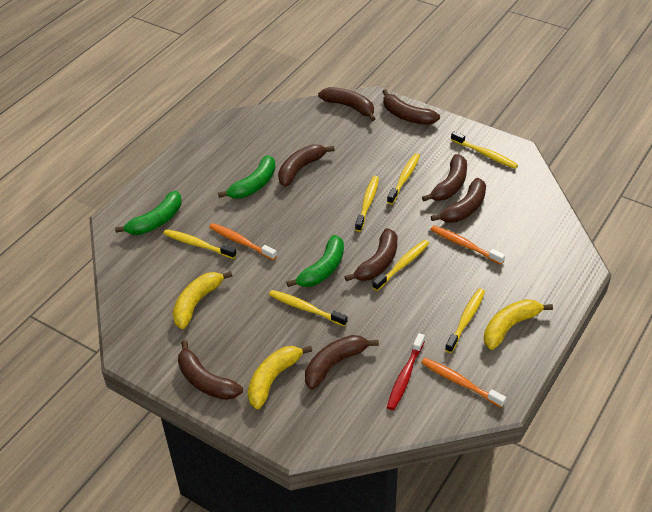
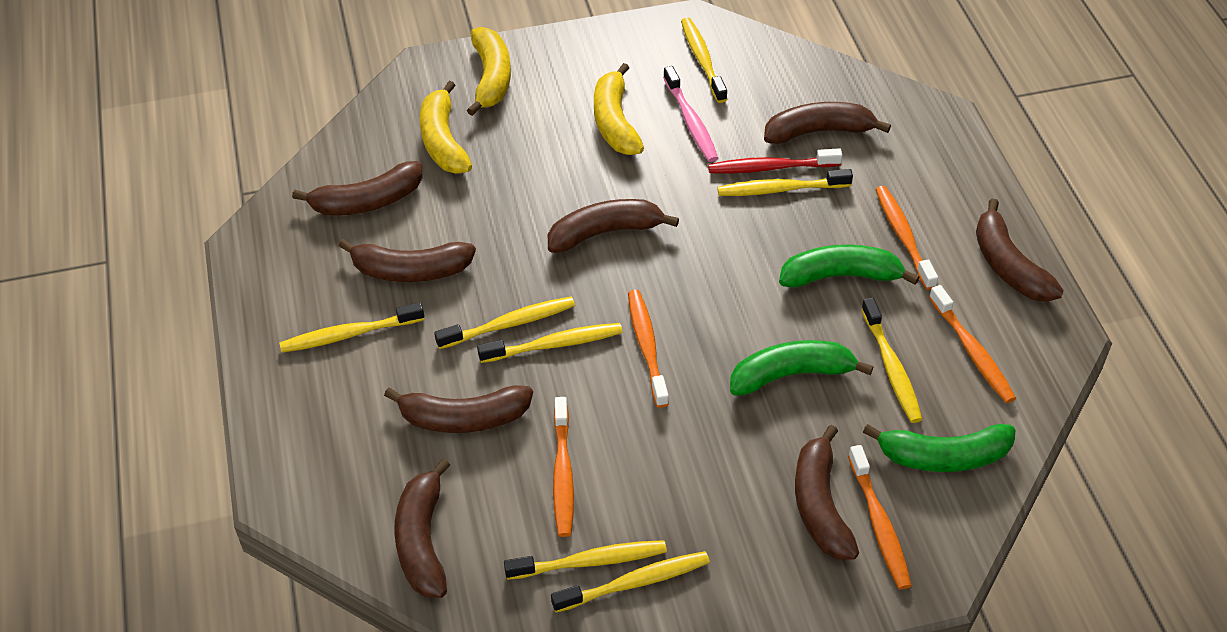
orange toothbrush: 3 -> 5
pink toothbrush: 0 -> 1
yellow toothbrush: 7 -> 8

